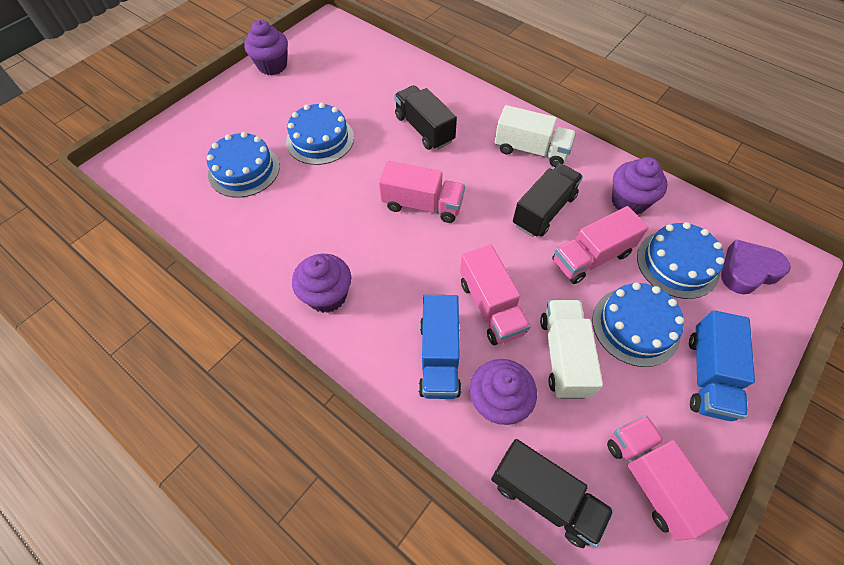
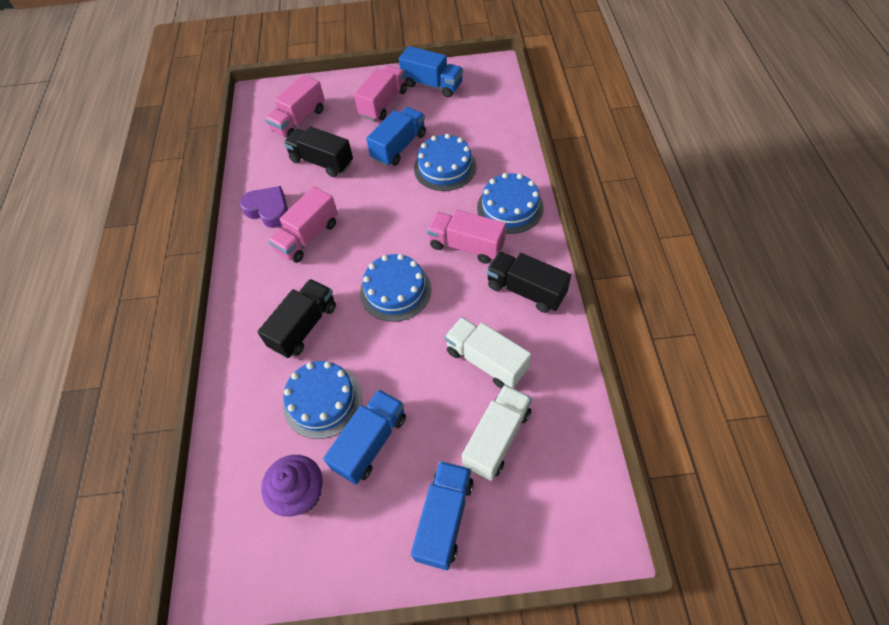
blue truck: 2 -> 4
purple cupcake: 4 -> 1

